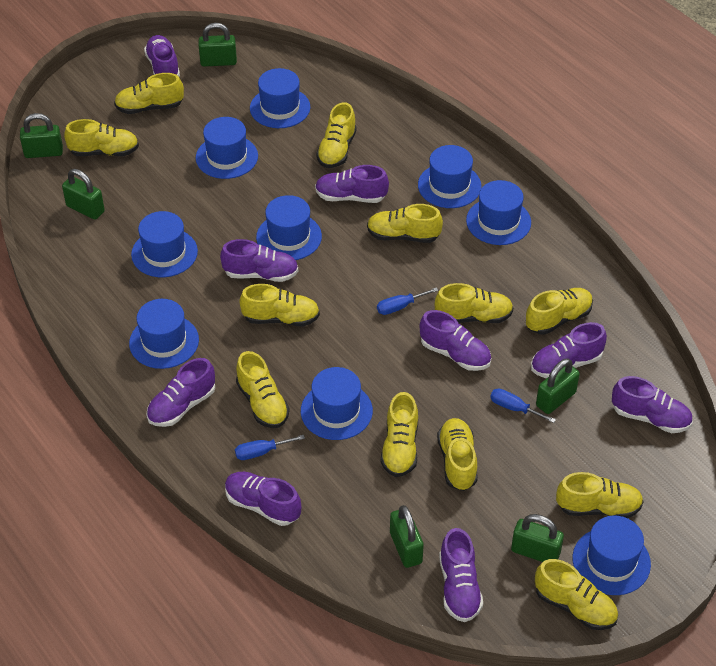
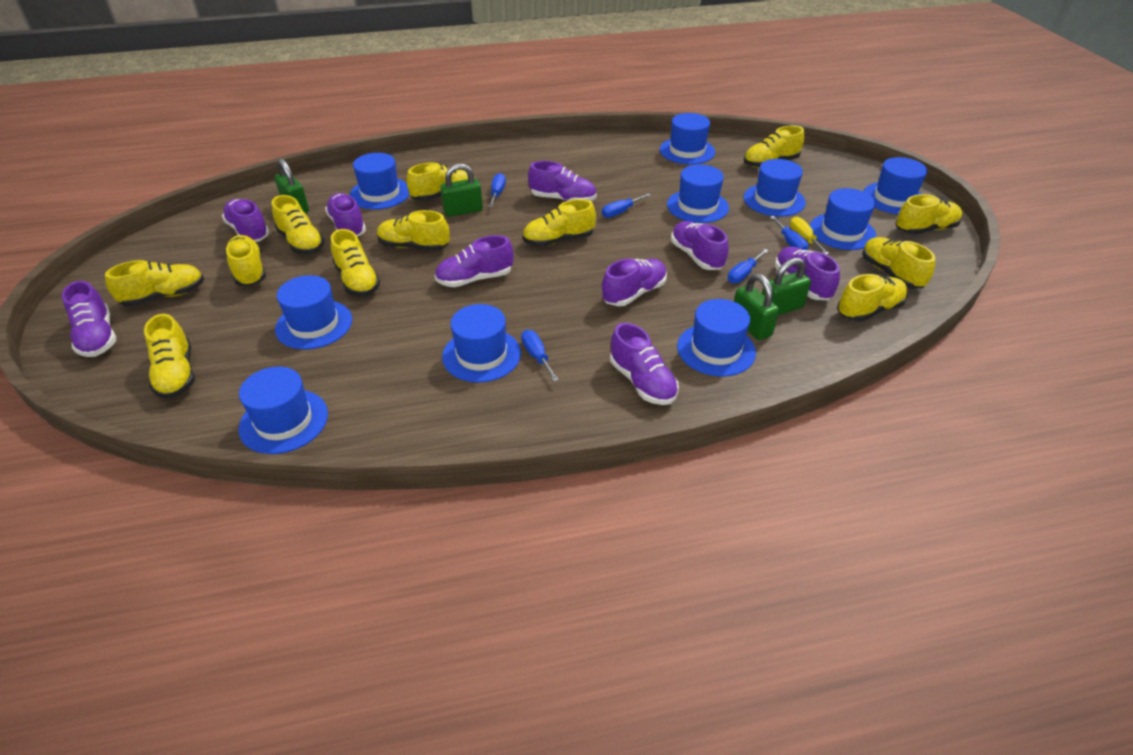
blue hat: 9 -> 10
blue screwdriver: 3 -> 5
green padlock: 6 -> 4
yellow screwdriver: 0 -> 1

